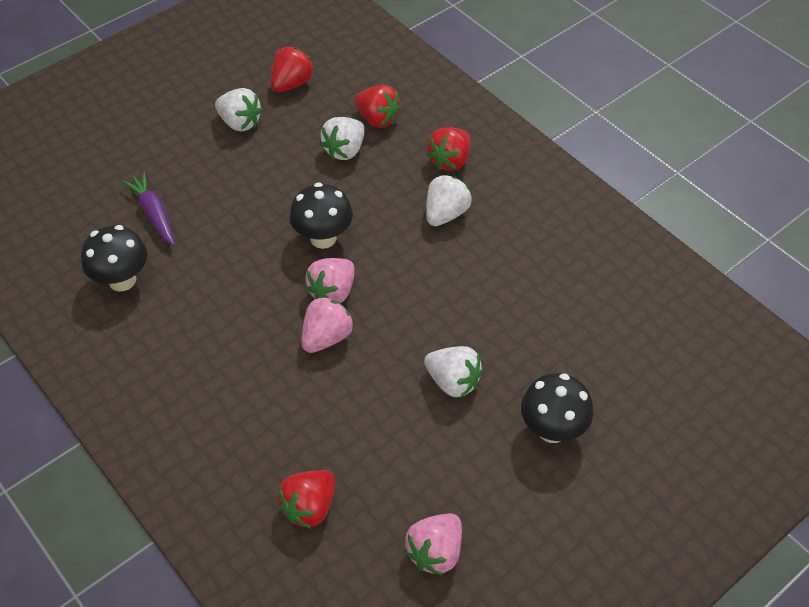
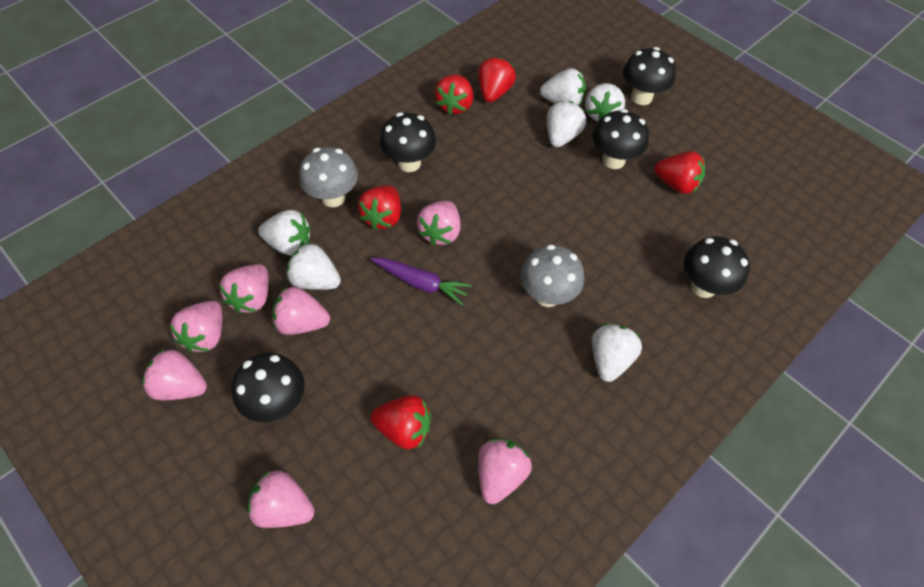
black mushroom: 3 -> 5
grey mushroom: 0 -> 2
pink strawberry: 3 -> 7
red strawberry: 4 -> 5
white strawberry: 4 -> 6

